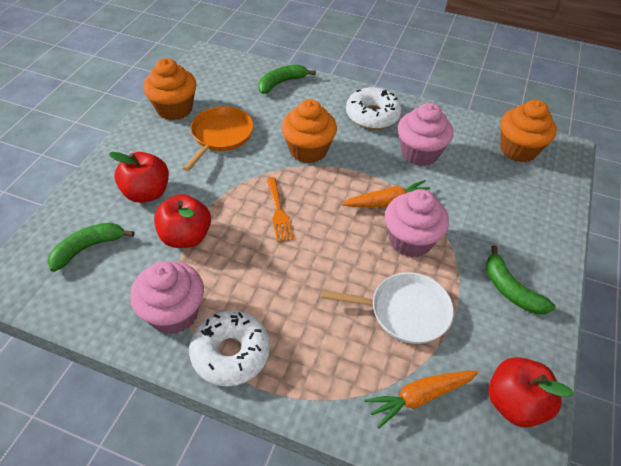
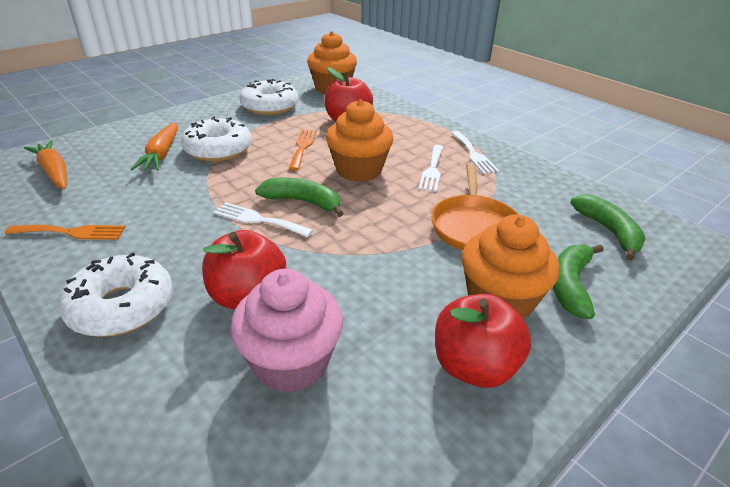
orange fork: 1 -> 2
pink cupcake: 3 -> 1
white donut: 2 -> 3
white fork: 0 -> 3
white pan: 1 -> 0

